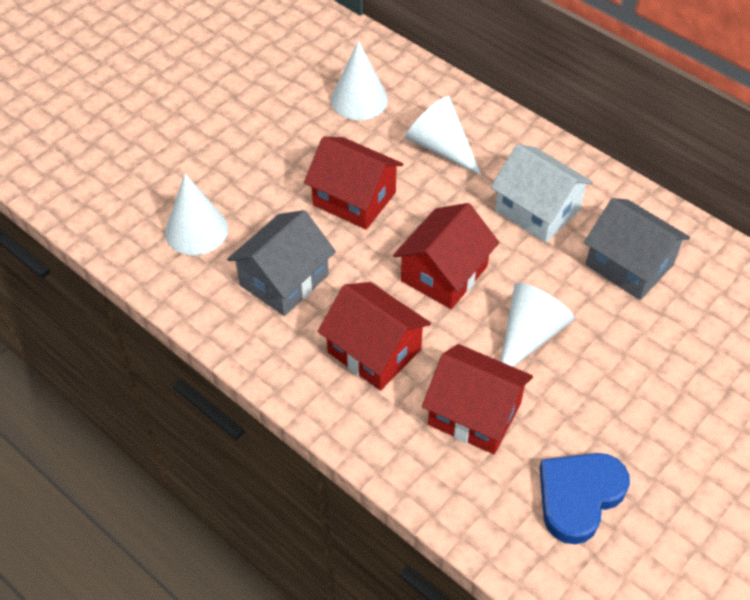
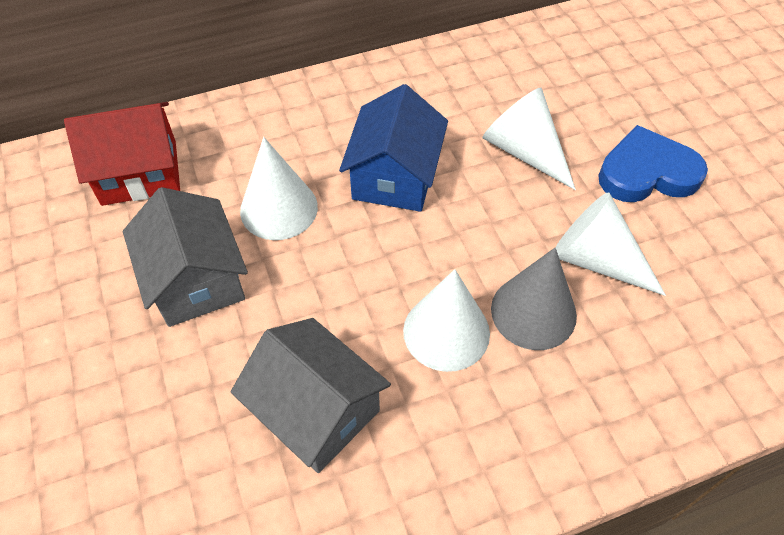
blue house: 0 -> 1
grey cone: 0 -> 1
red house: 4 -> 1
white house: 1 -> 0

